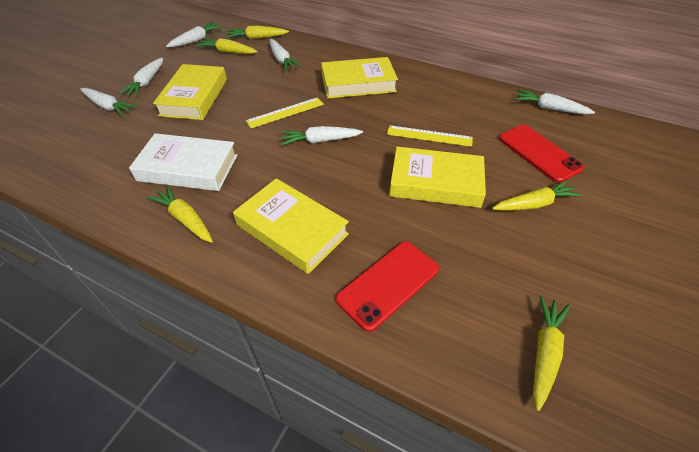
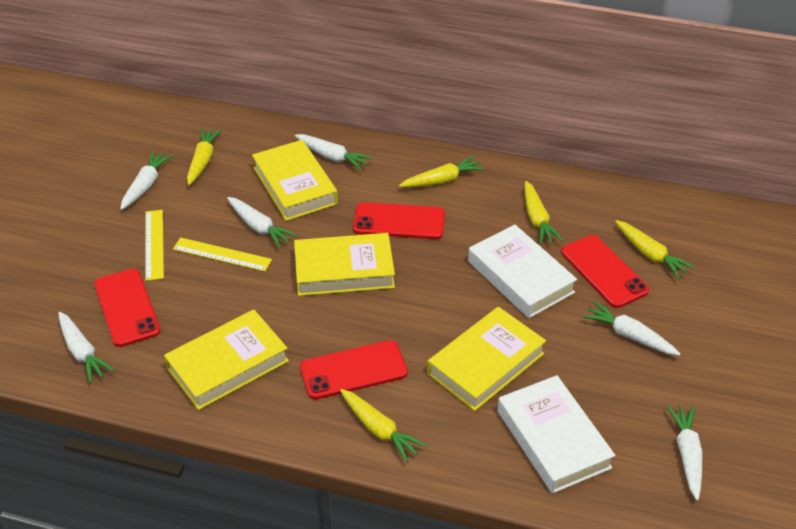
red phone: 2 -> 4
white book: 1 -> 2

